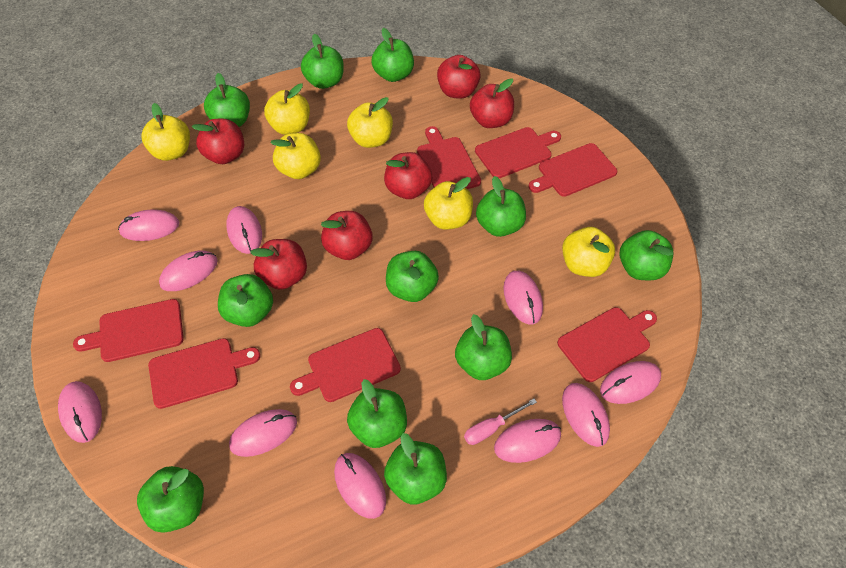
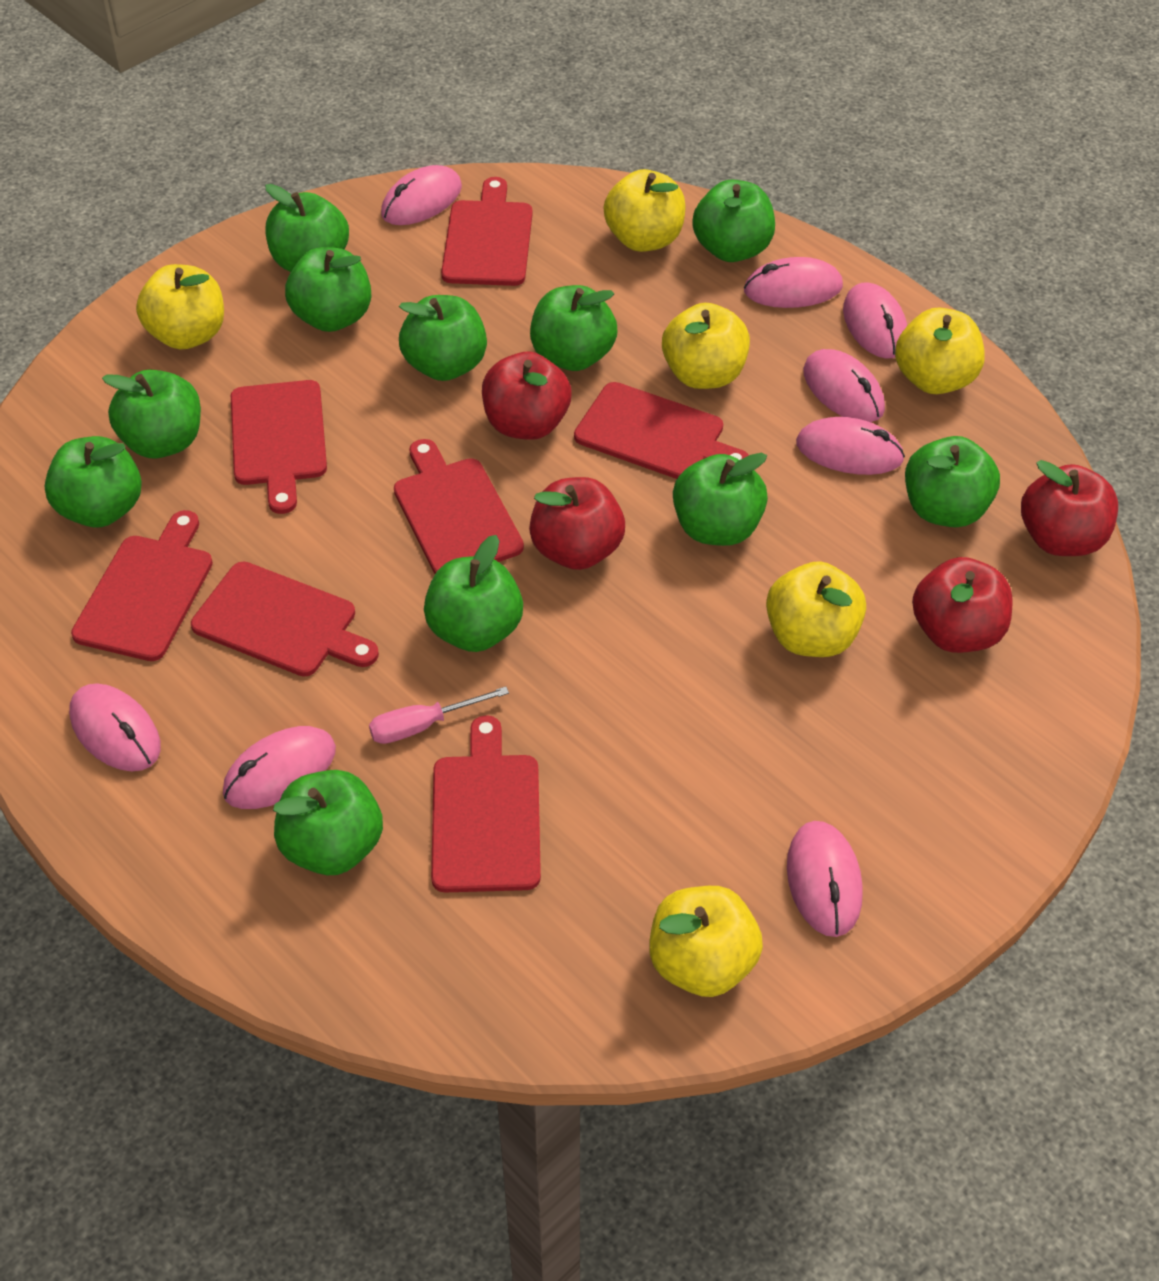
pink mouse: 10 -> 8
red apple: 6 -> 4

